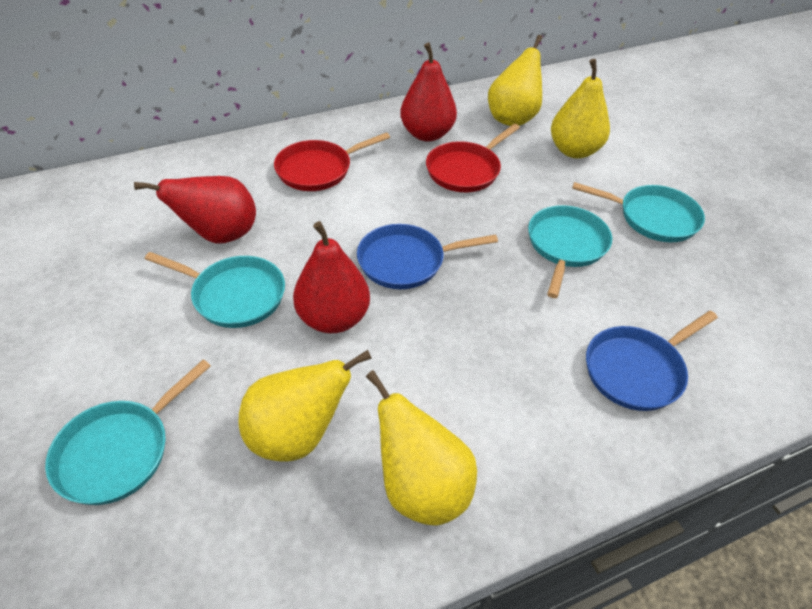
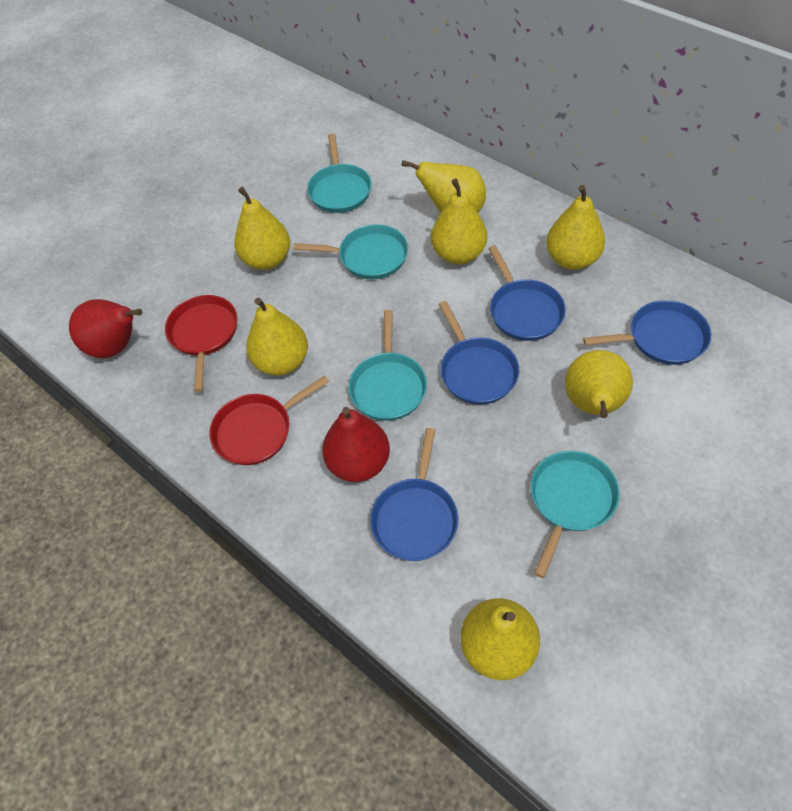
blue pan: 2 -> 4
red pear: 3 -> 2
yellow pear: 4 -> 7

